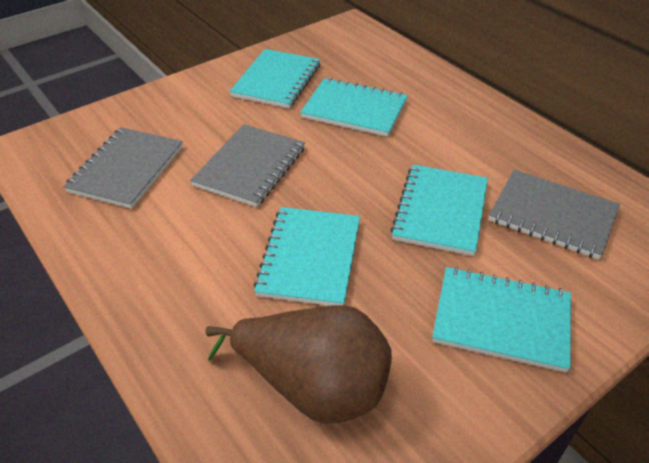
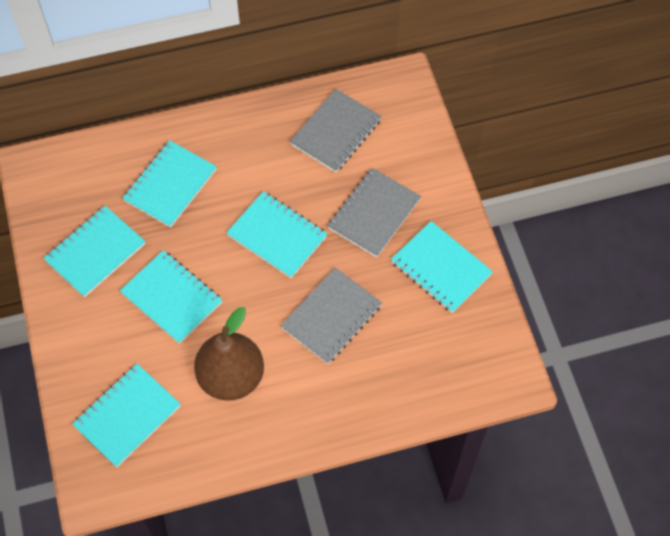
turquoise notebook: 5 -> 6

